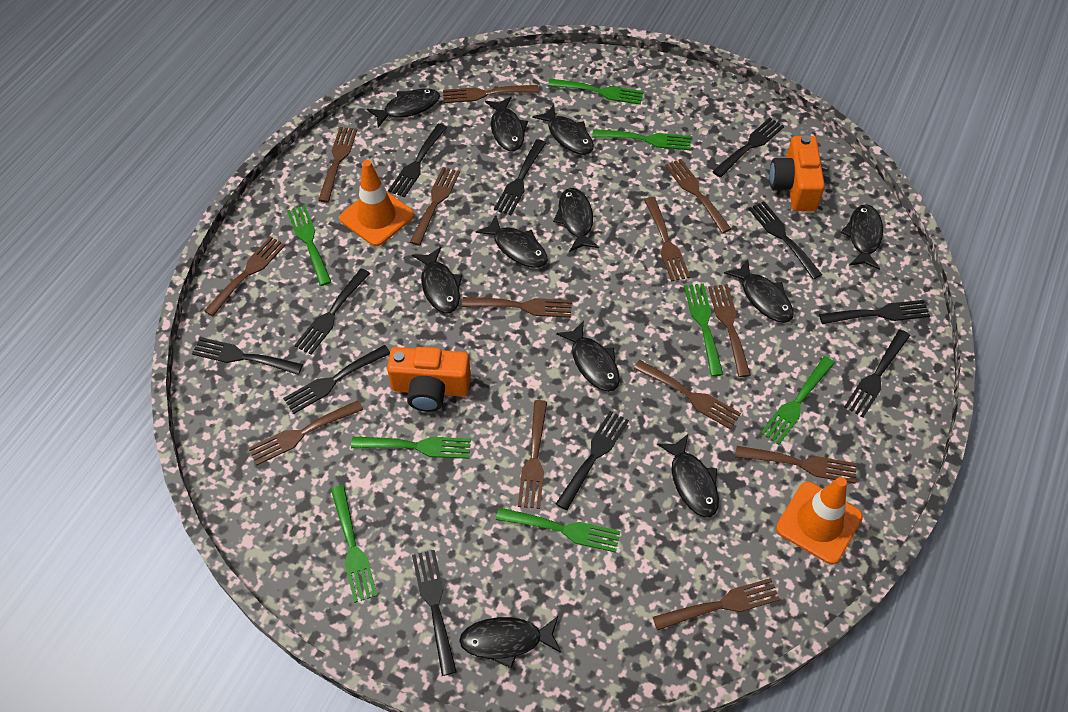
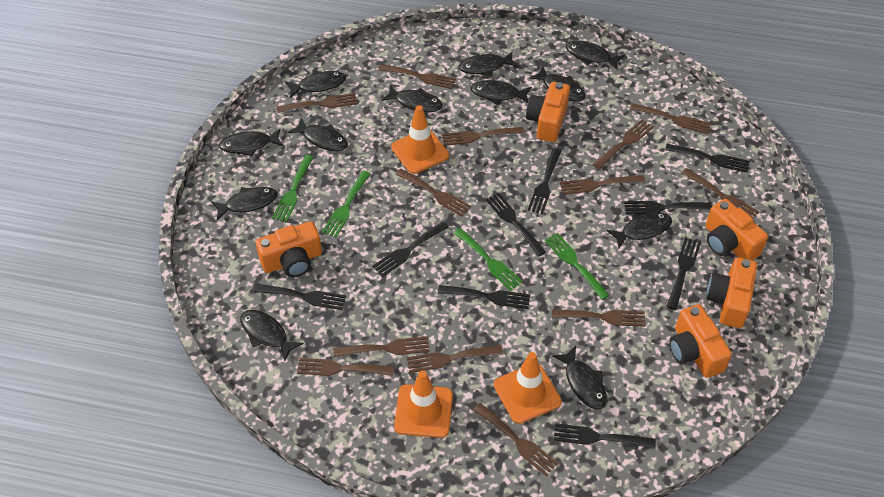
black fish: 11 -> 12
black fork: 11 -> 9
green fork: 8 -> 4
orange camera: 2 -> 5
orange traffic cone: 2 -> 3

